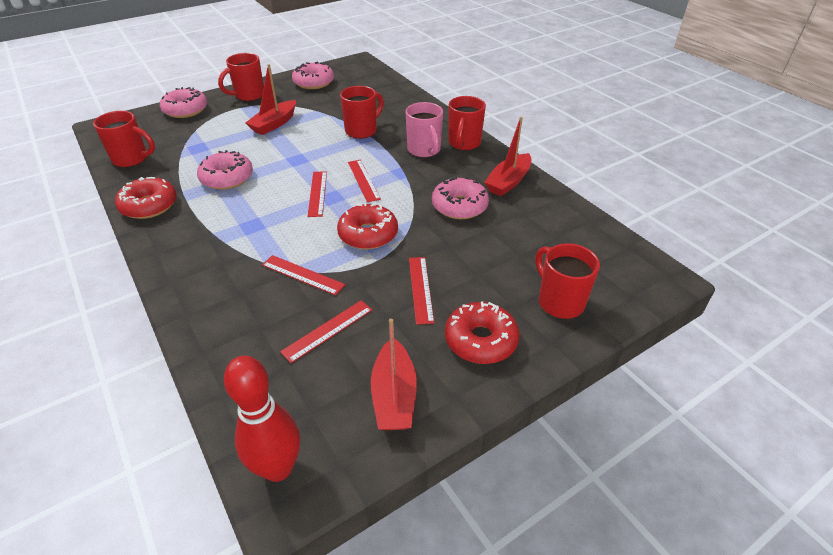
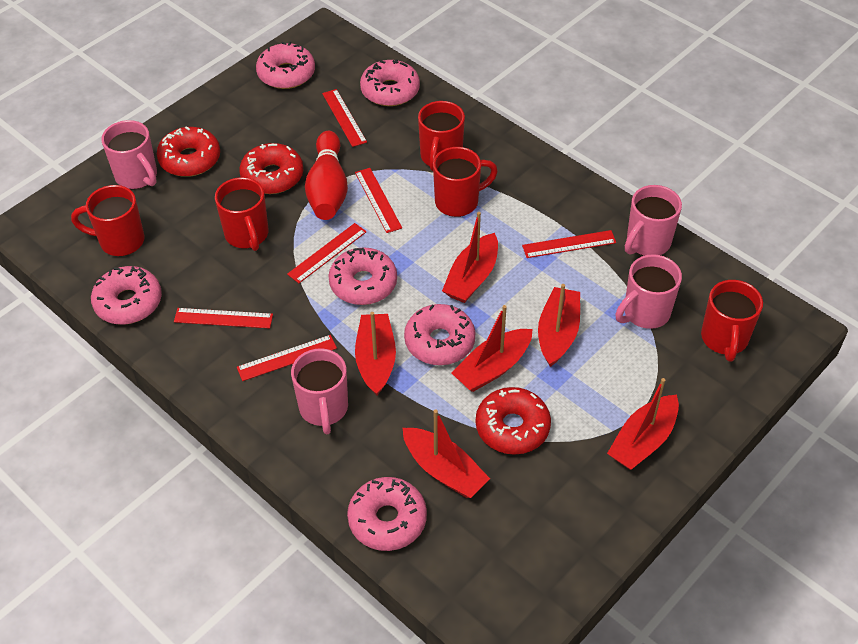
pink donut: 4 -> 6
pink mug: 1 -> 4
red boat: 3 -> 6
red ruler: 5 -> 6

